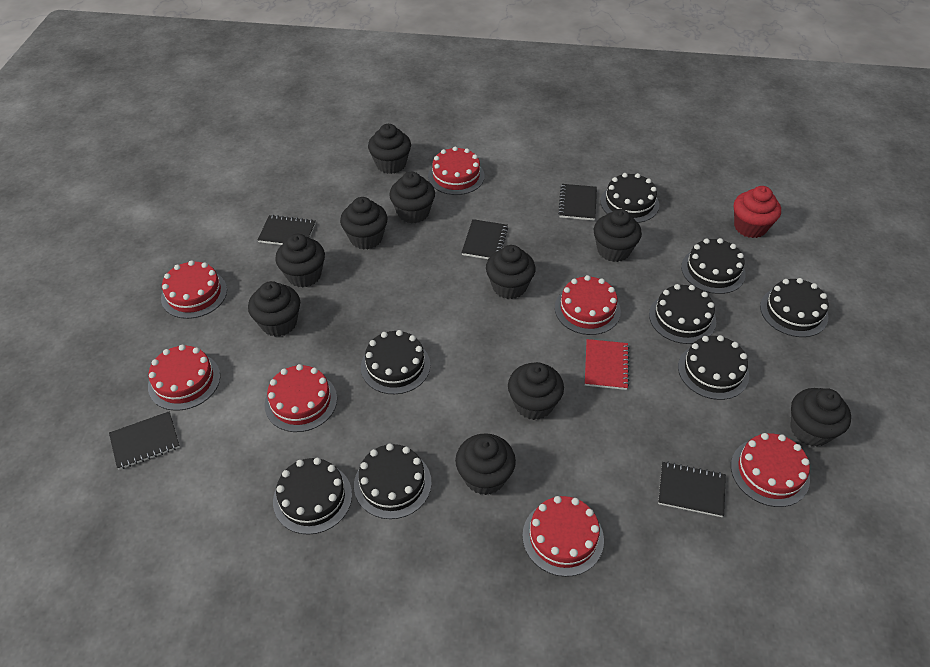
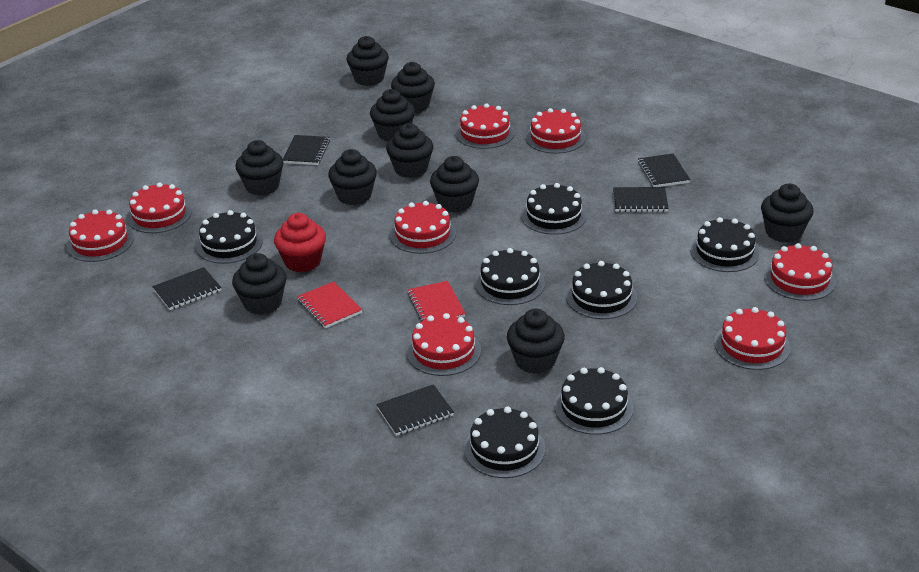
black cake: 8 -> 7
red cake: 7 -> 8
red notebook: 1 -> 2

